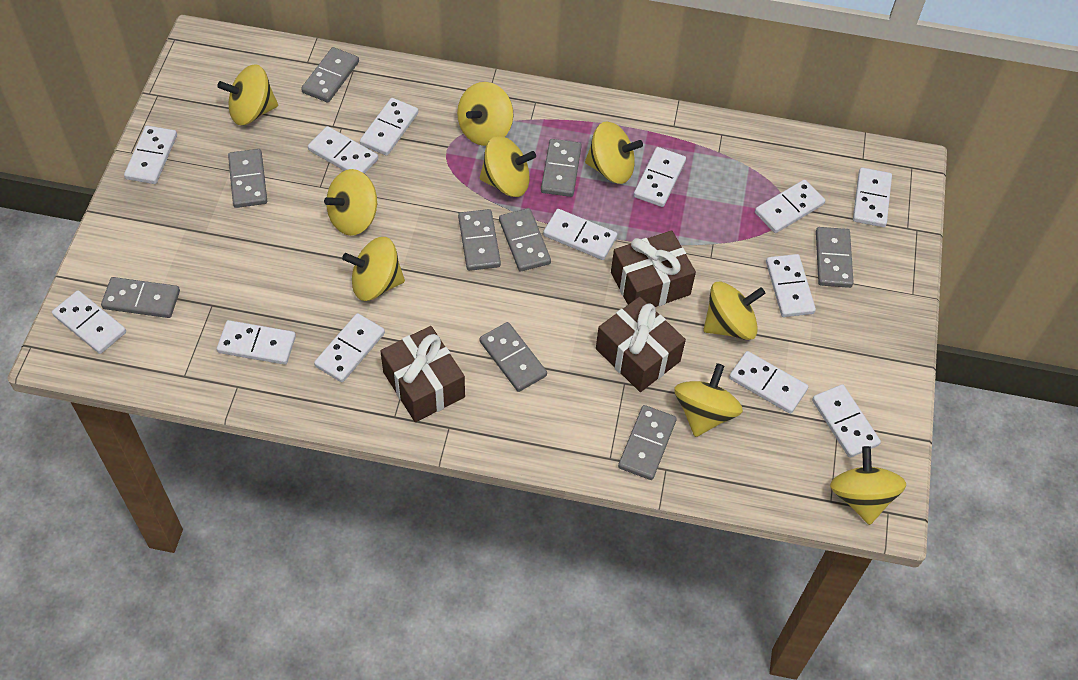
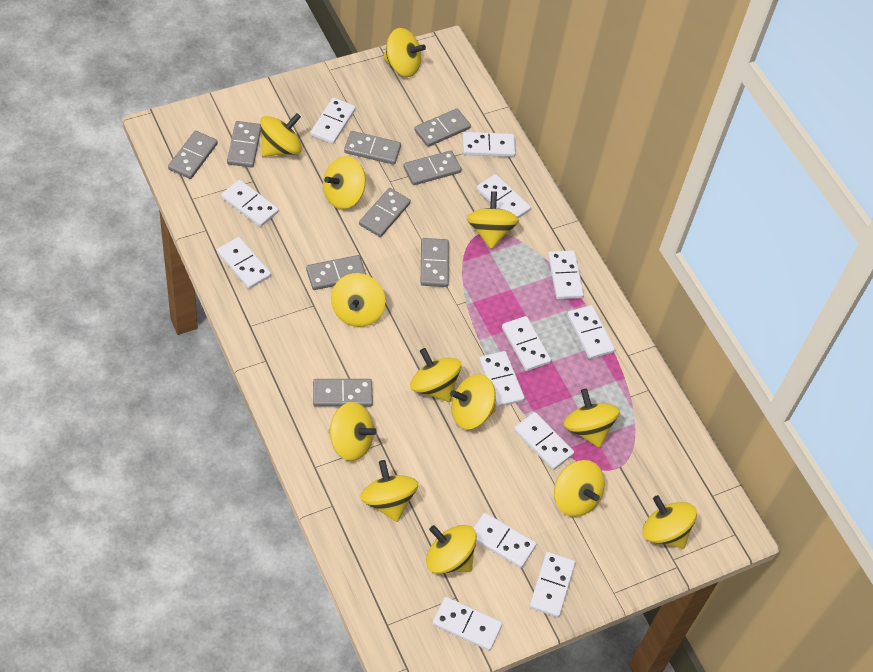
brown gift: 3 -> 0
yellow spinning top: 9 -> 13

